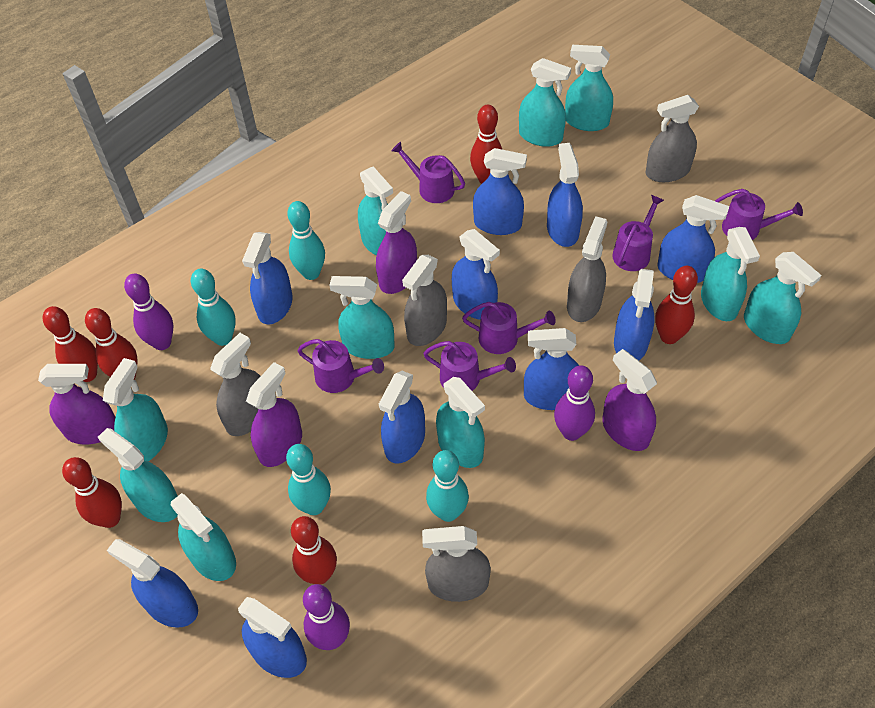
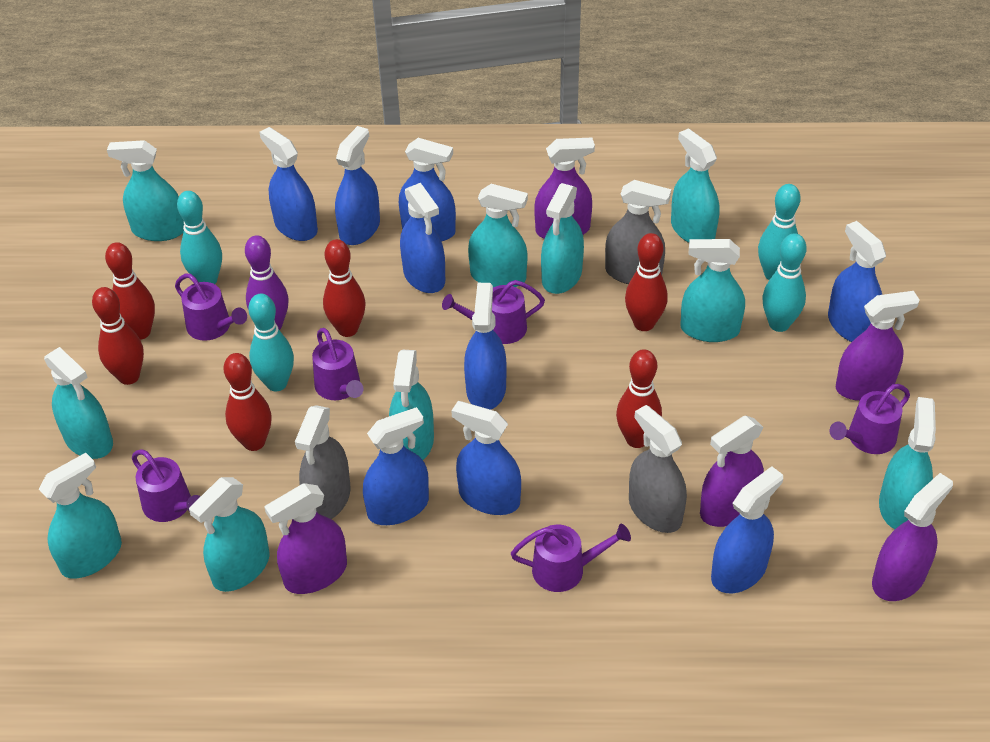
blue spray bottle: 10 -> 9
grey spray bottle: 5 -> 3
purple bowling pin: 3 -> 1
purple spray bottle: 4 -> 5

